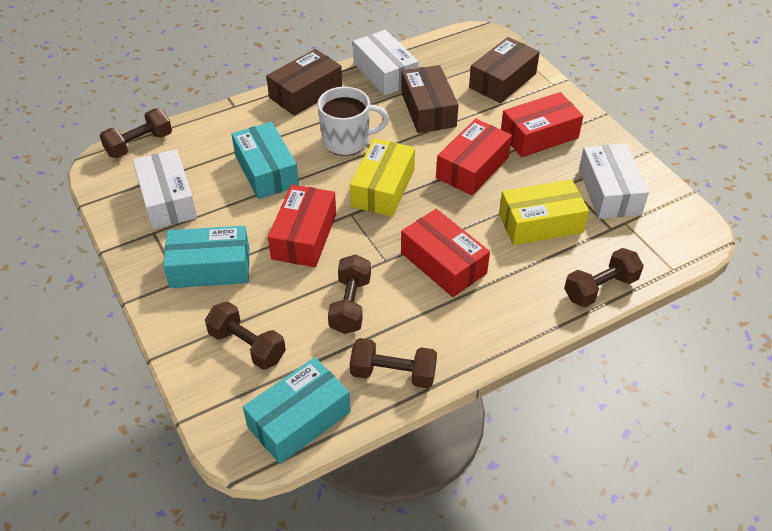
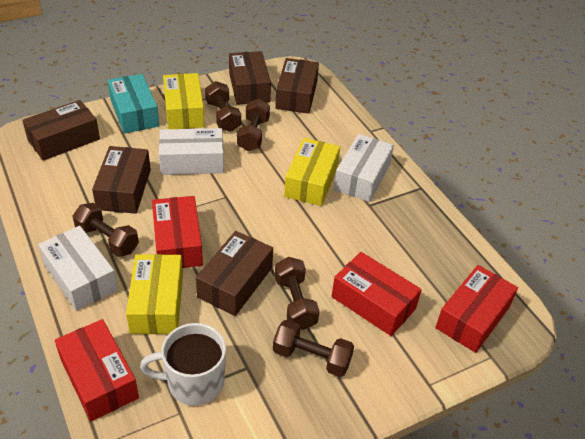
brown box: 3 -> 5
turquoise box: 3 -> 1
yellow box: 2 -> 3

